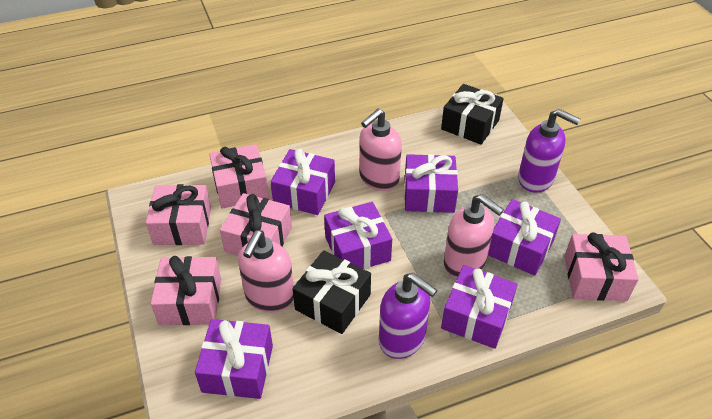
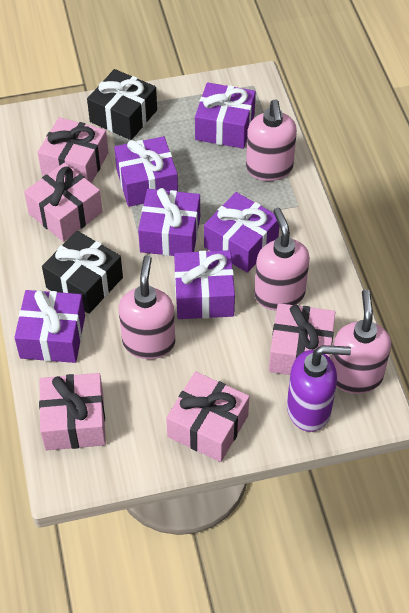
pink soap dispenser: 3 -> 4
purple soap dispenser: 2 -> 1

